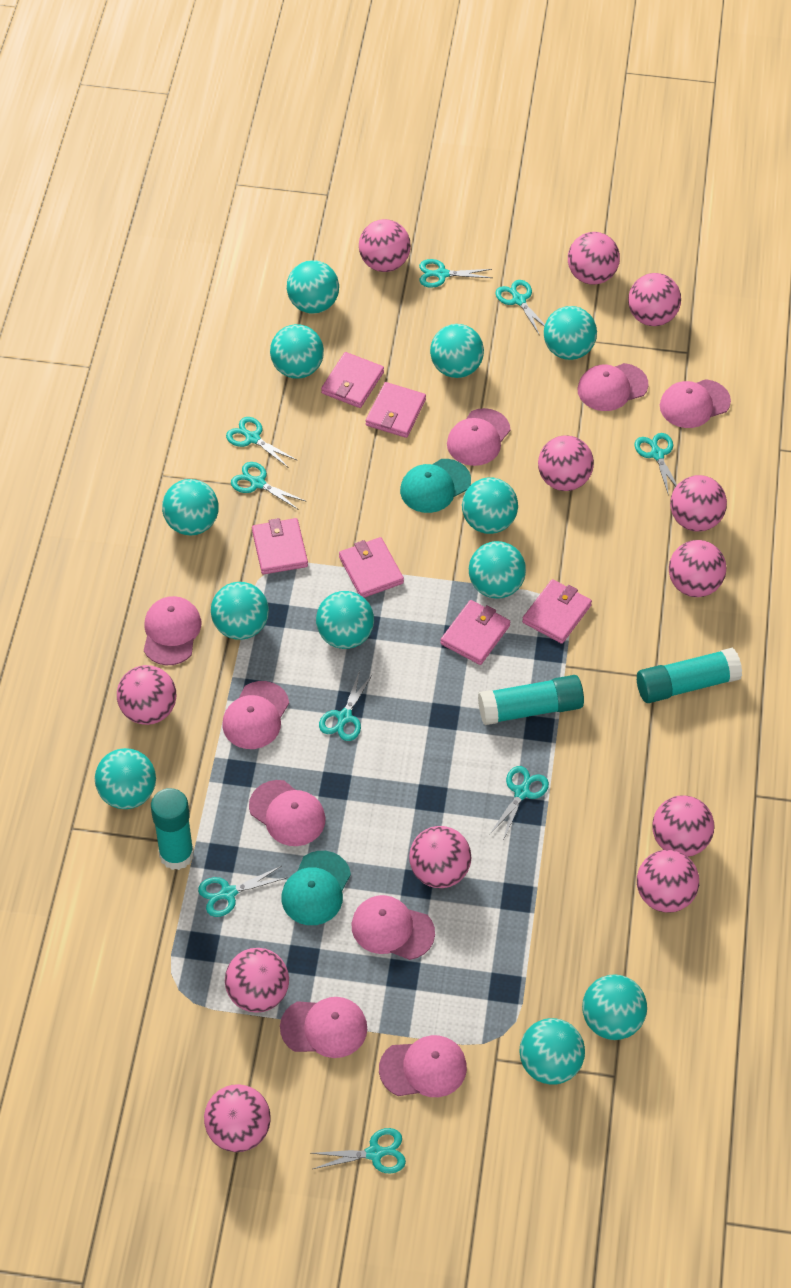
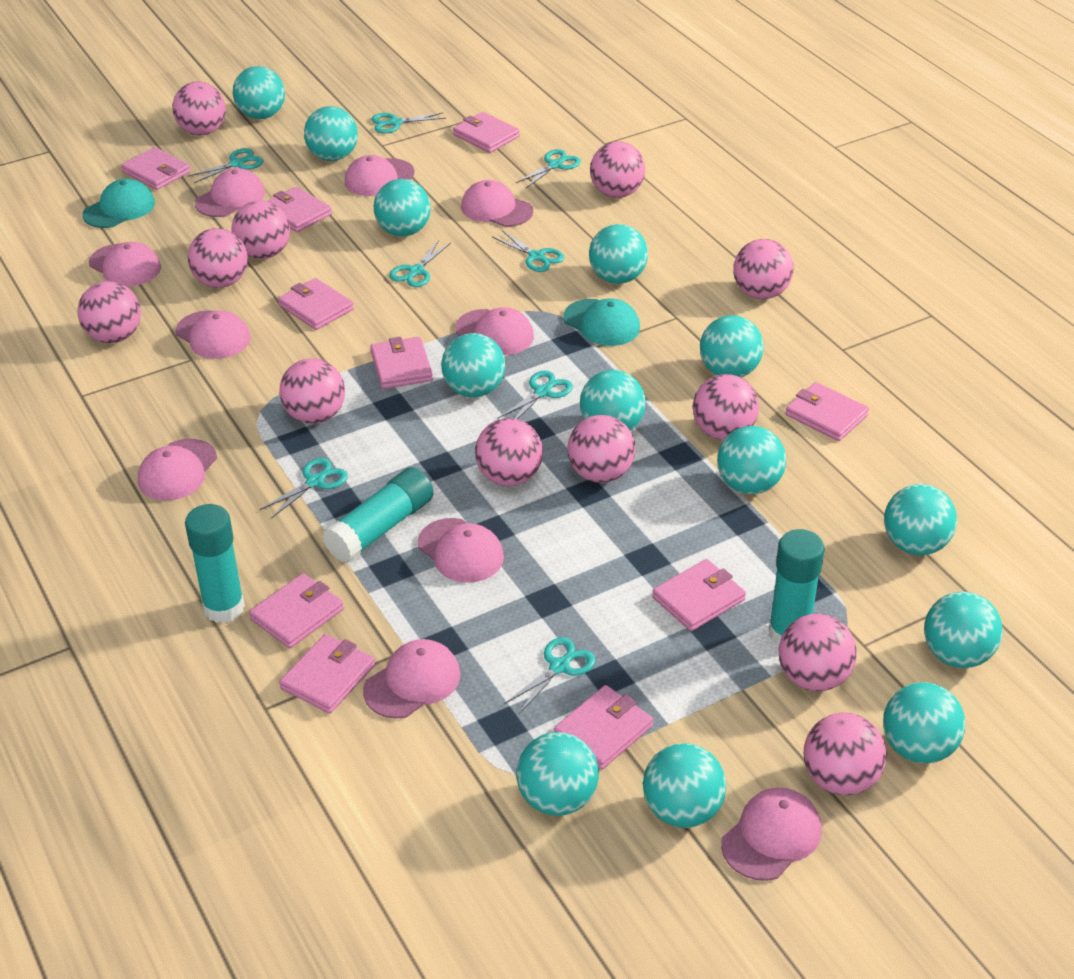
pink cap: 9 -> 10
pink wallet: 6 -> 10
turquoise ball: 12 -> 13
turquoise scissors: 9 -> 8

